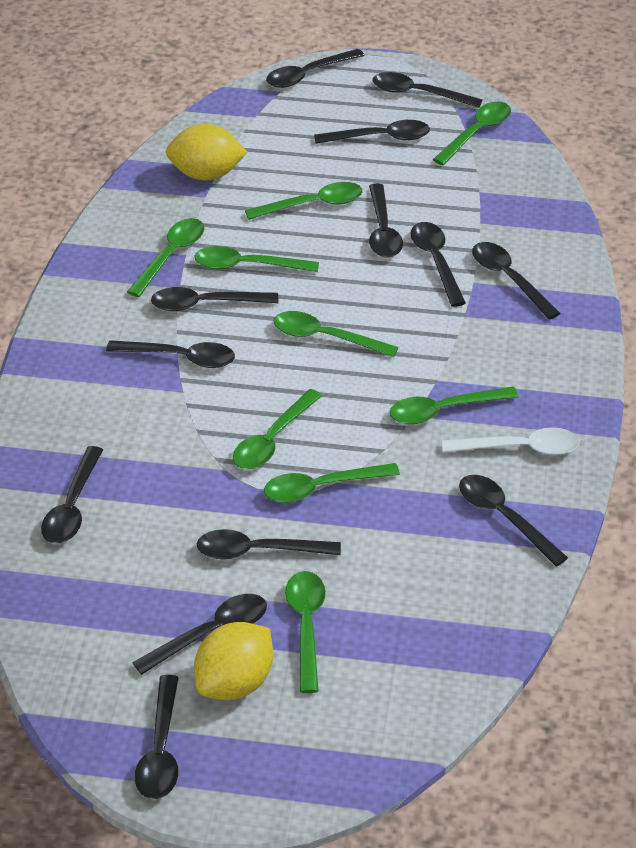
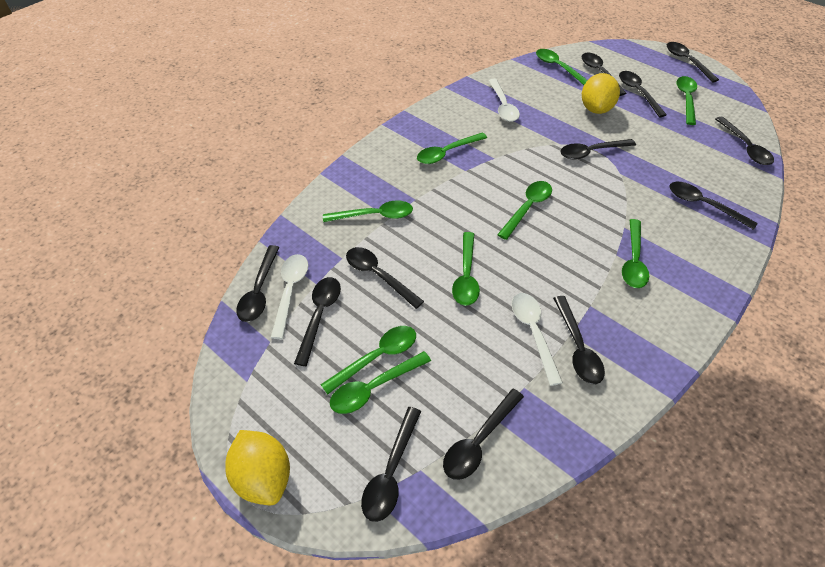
black spoon: 13 -> 12
white spoon: 1 -> 3

